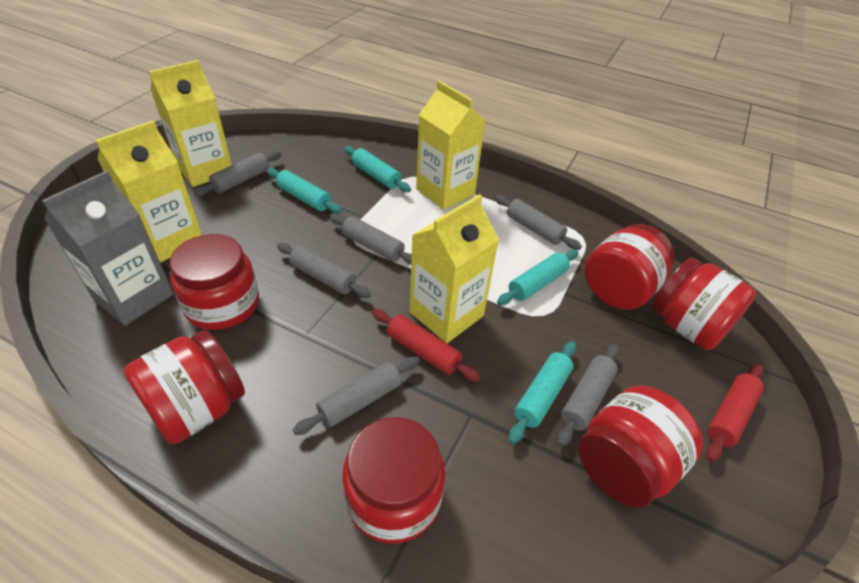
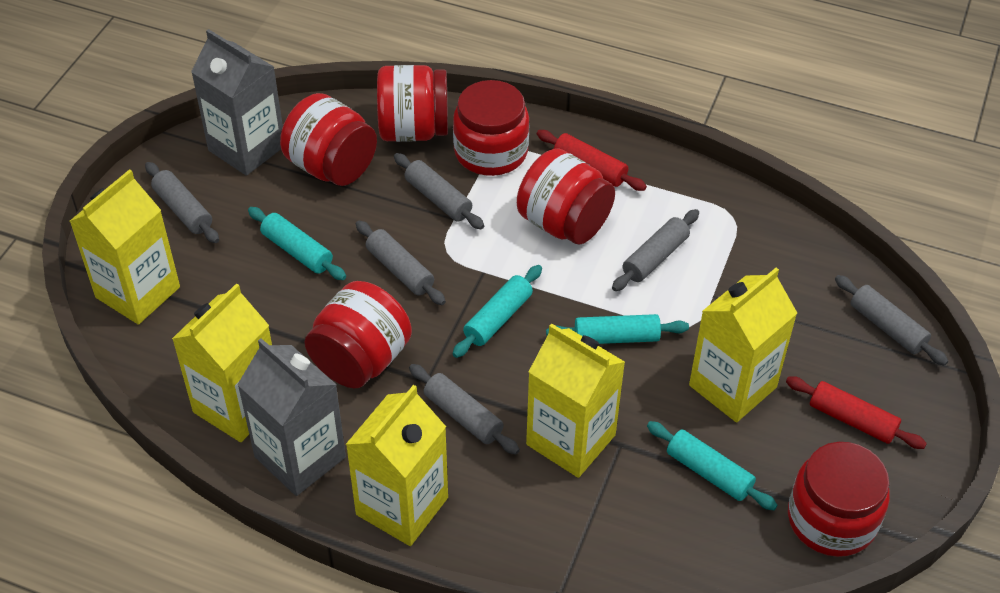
grey carton: 1 -> 2
yellow carton: 4 -> 5

